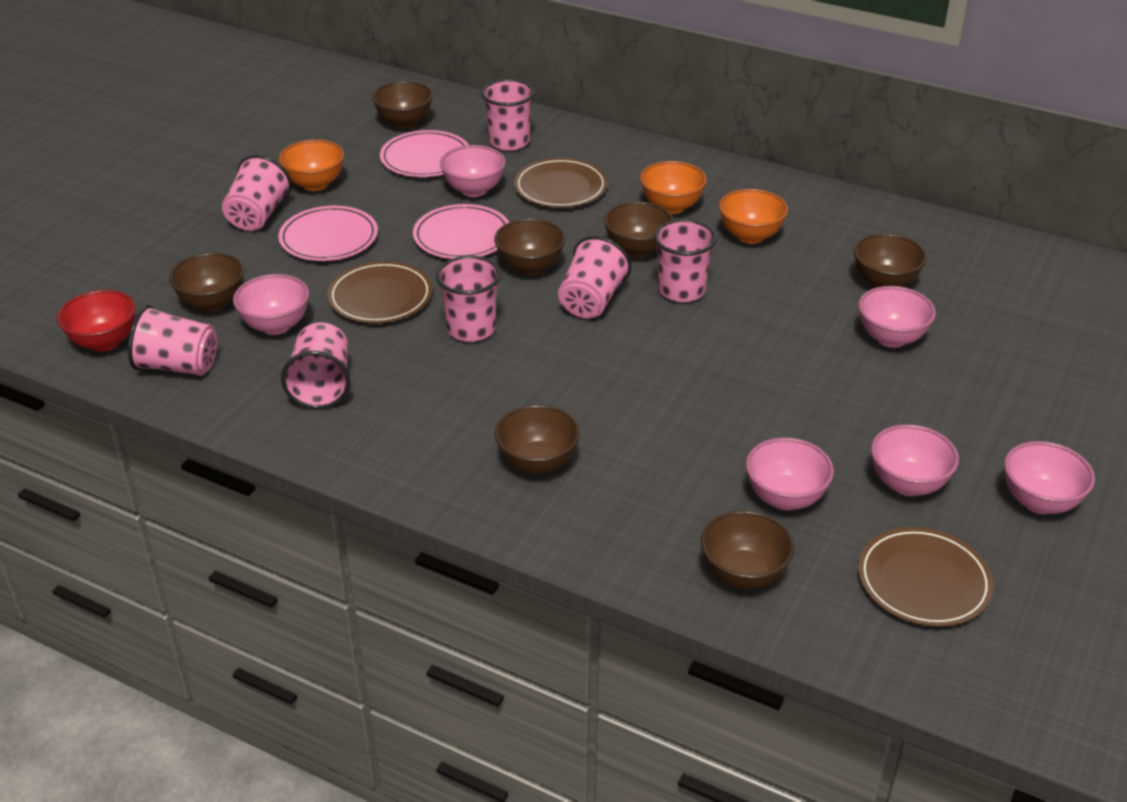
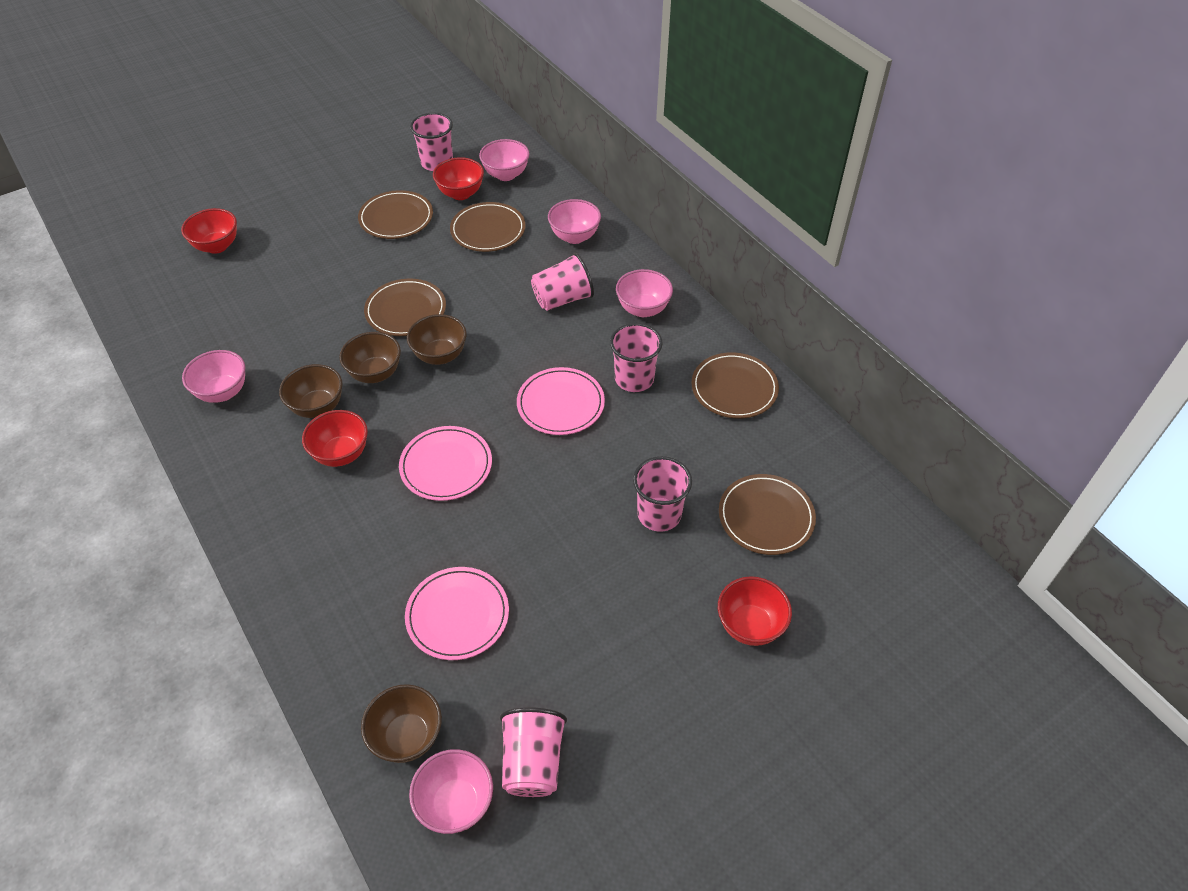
brown bowl: 7 -> 4
brown plate: 3 -> 5
orange bowl: 3 -> 0
pink bowl: 6 -> 5
pink cup: 7 -> 5
red bowl: 1 -> 4

